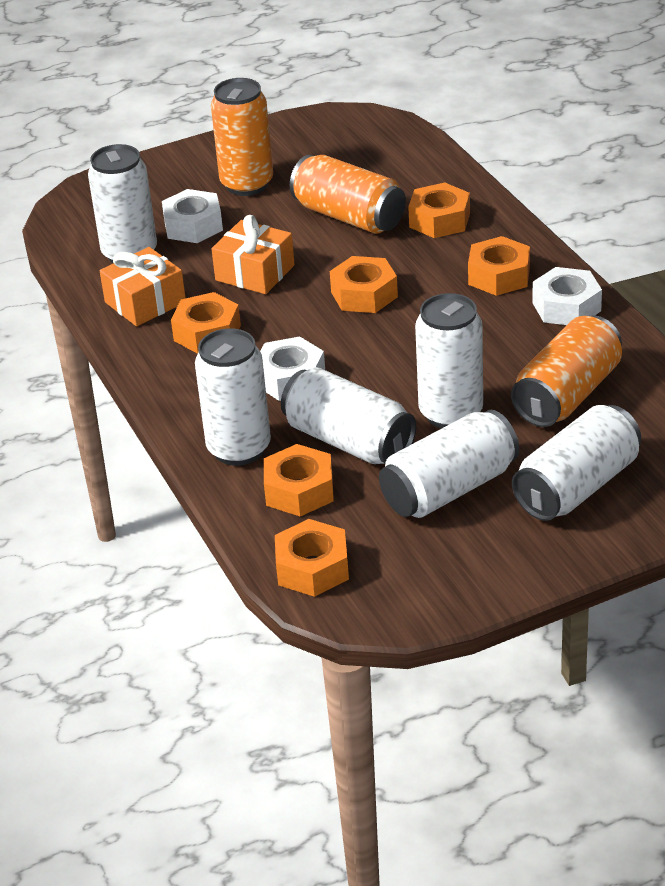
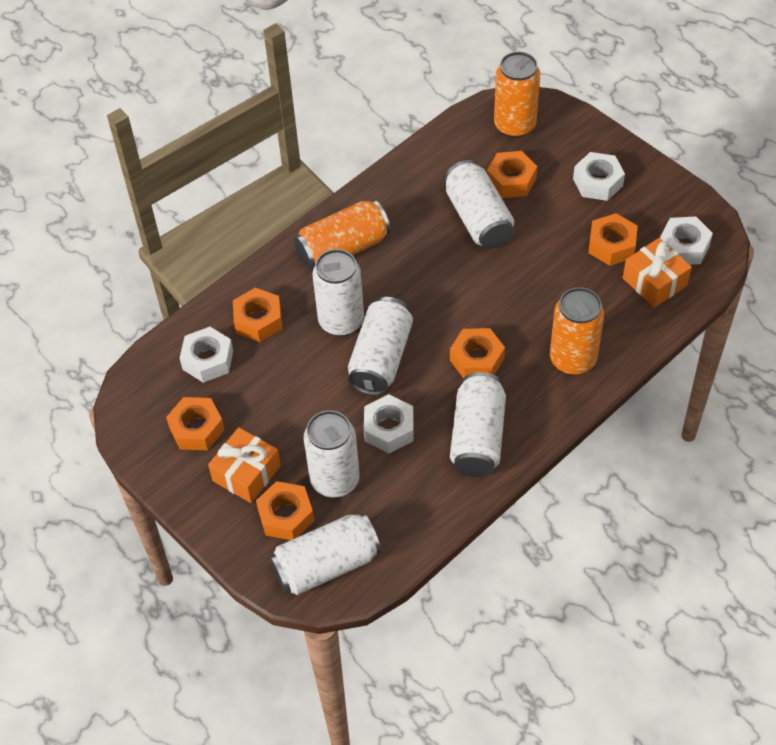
white nut: 3 -> 4

